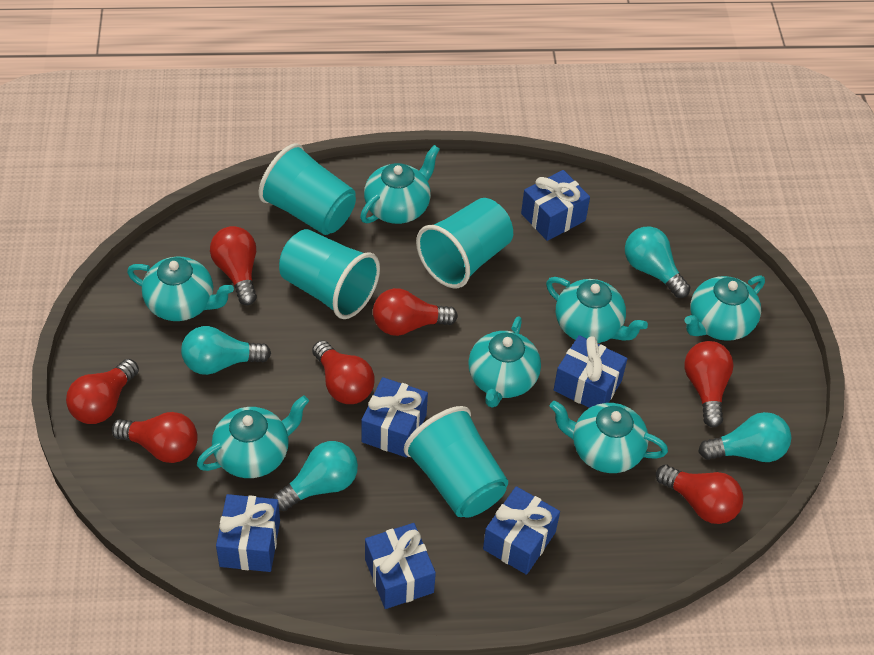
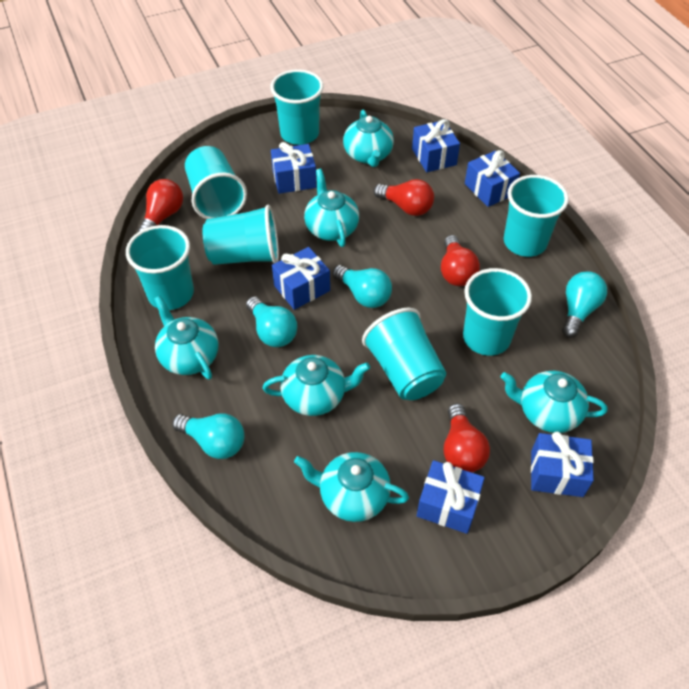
red light bulb: 7 -> 4
turquoise cup: 4 -> 7
turquoise teapot: 7 -> 6

